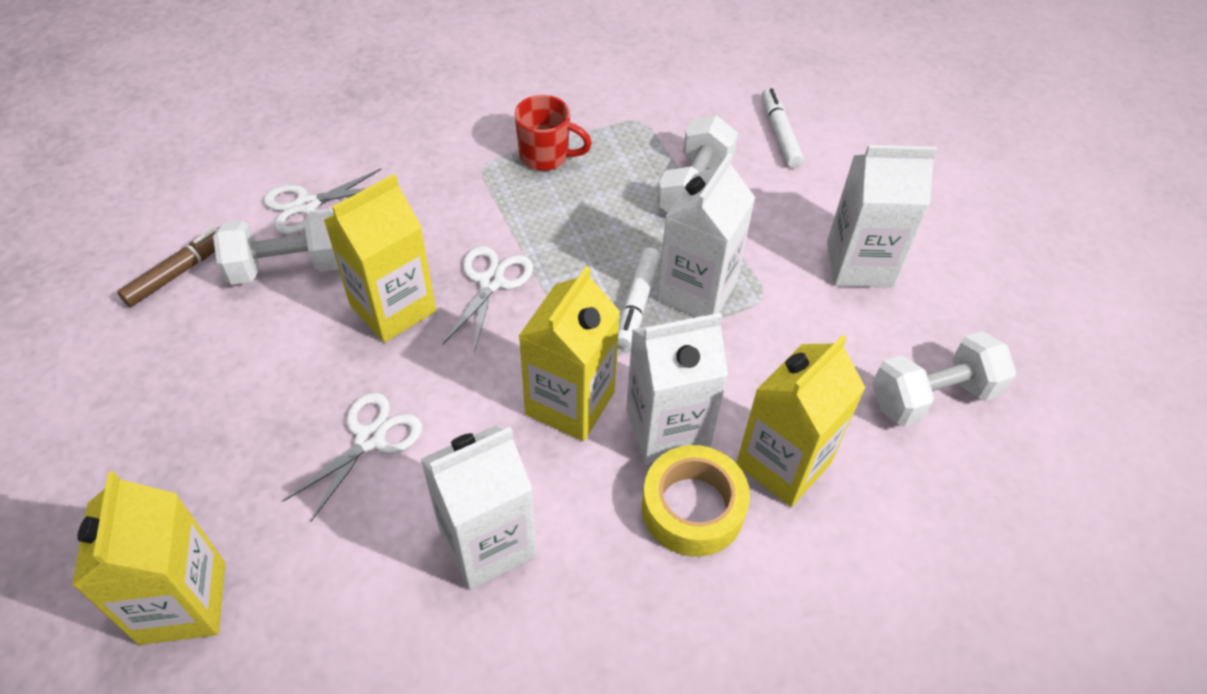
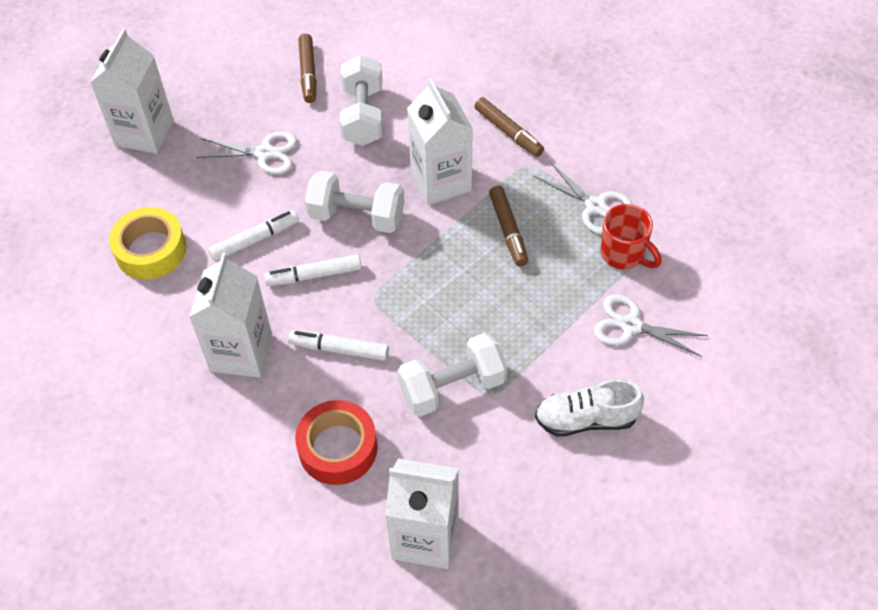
brown marker: 1 -> 3
red tape: 0 -> 1
white marker: 2 -> 3
white shoe: 0 -> 1
yellow carton: 4 -> 0

